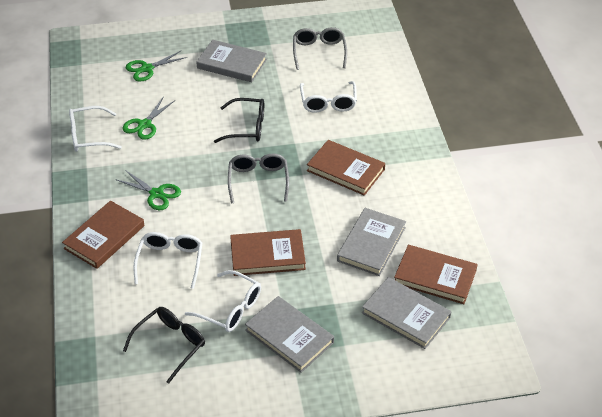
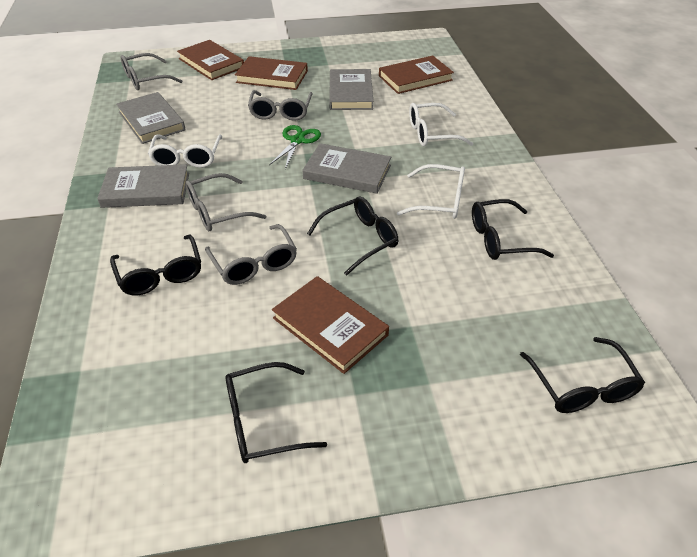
black glasses: 2 -> 5
green scissors: 3 -> 1
grey glasses: 2 -> 4
white glasses: 4 -> 3

